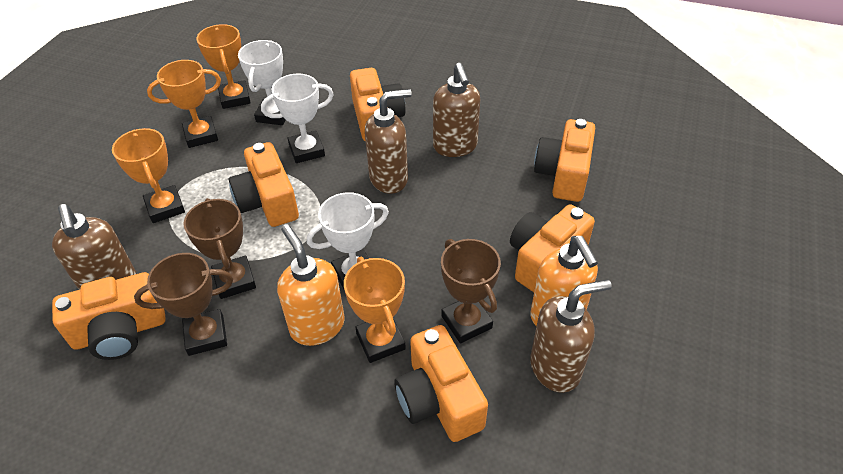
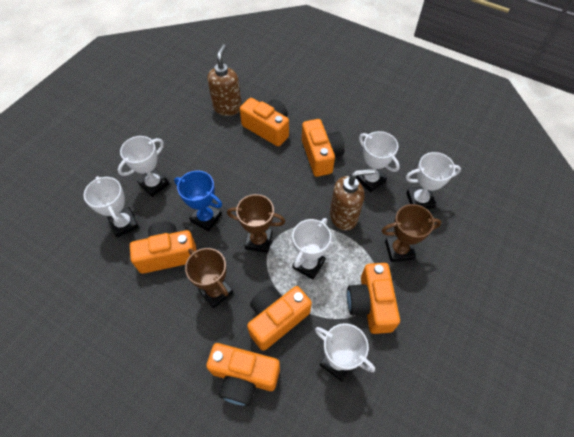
blue trophy: 0 -> 1
brown soap dispenser: 4 -> 2
orange soap dispenser: 2 -> 0
orange trophy: 4 -> 0
white trophy: 3 -> 6

